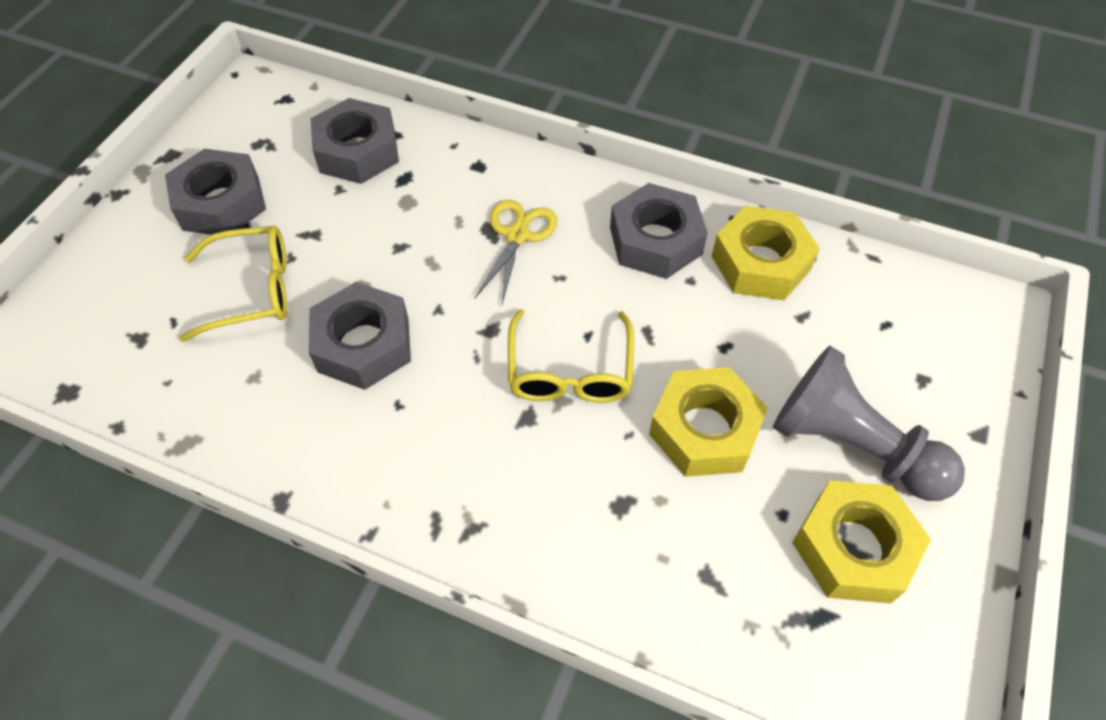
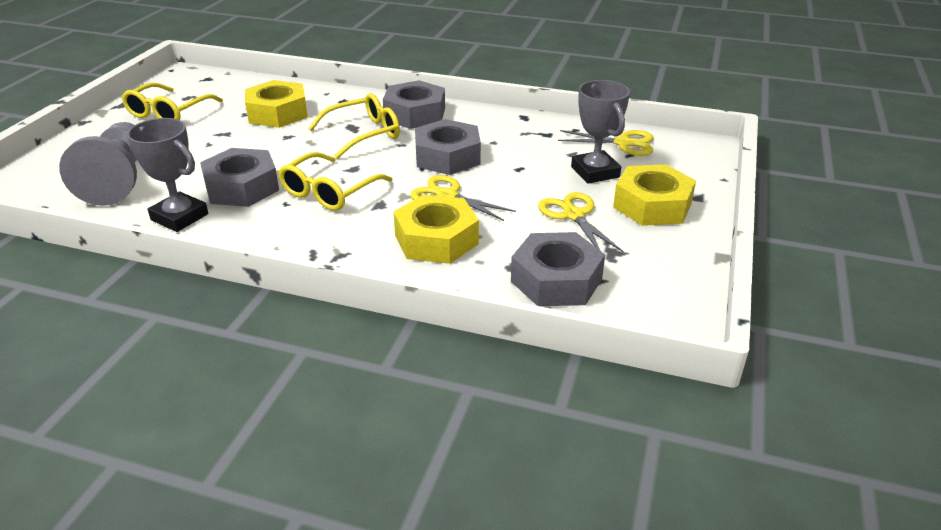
grey trophy: 0 -> 2
yellow glasses: 2 -> 3
yellow scissors: 1 -> 3

